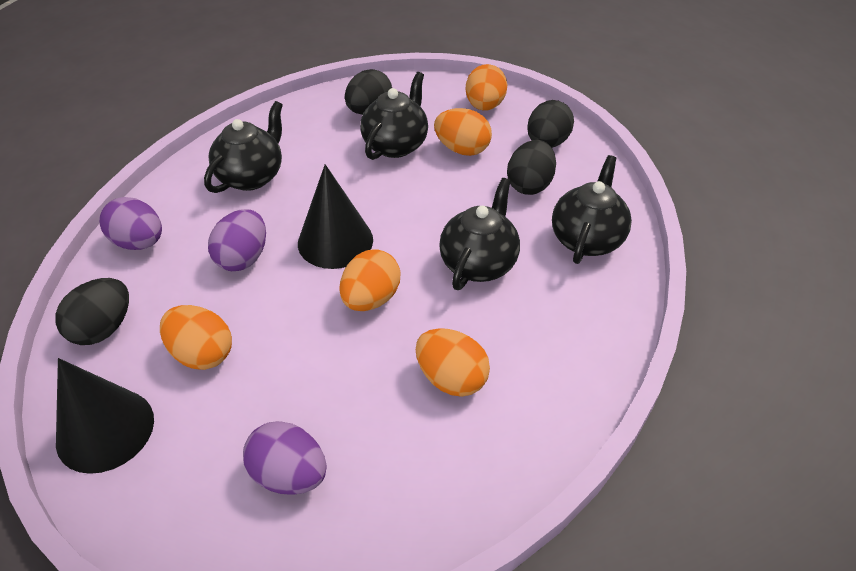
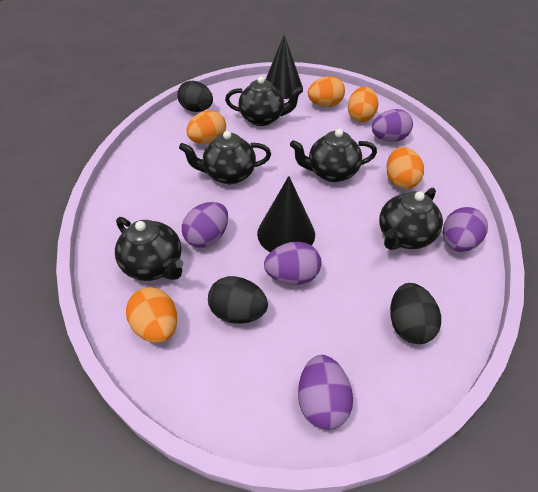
black egg: 4 -> 3
black teapot: 4 -> 5
purple egg: 3 -> 5

